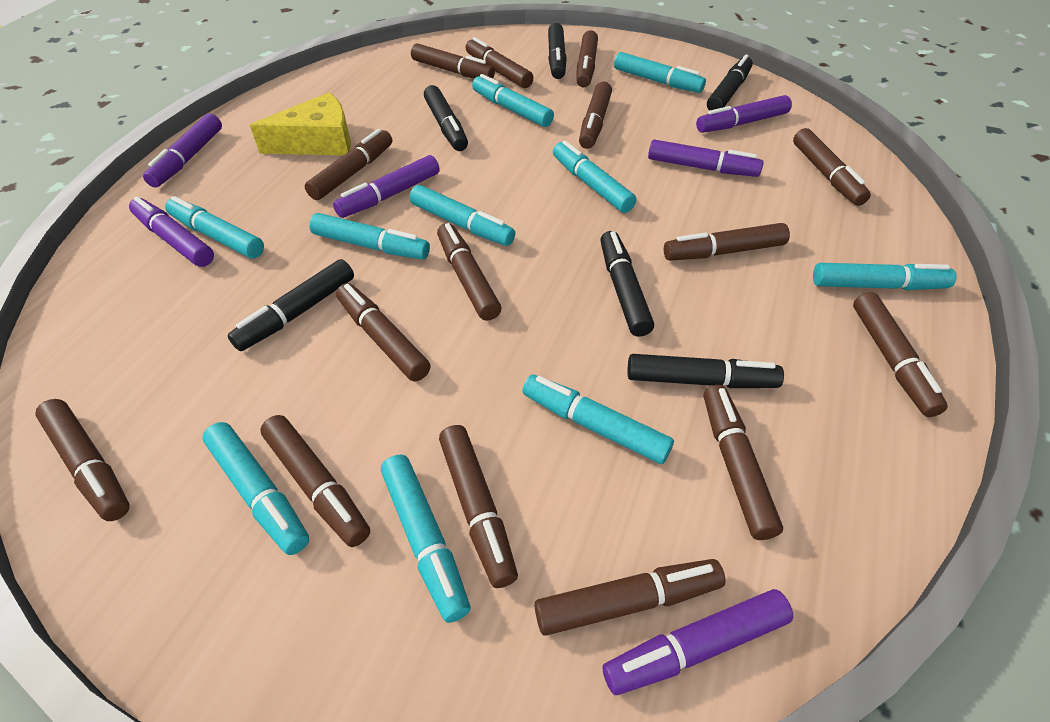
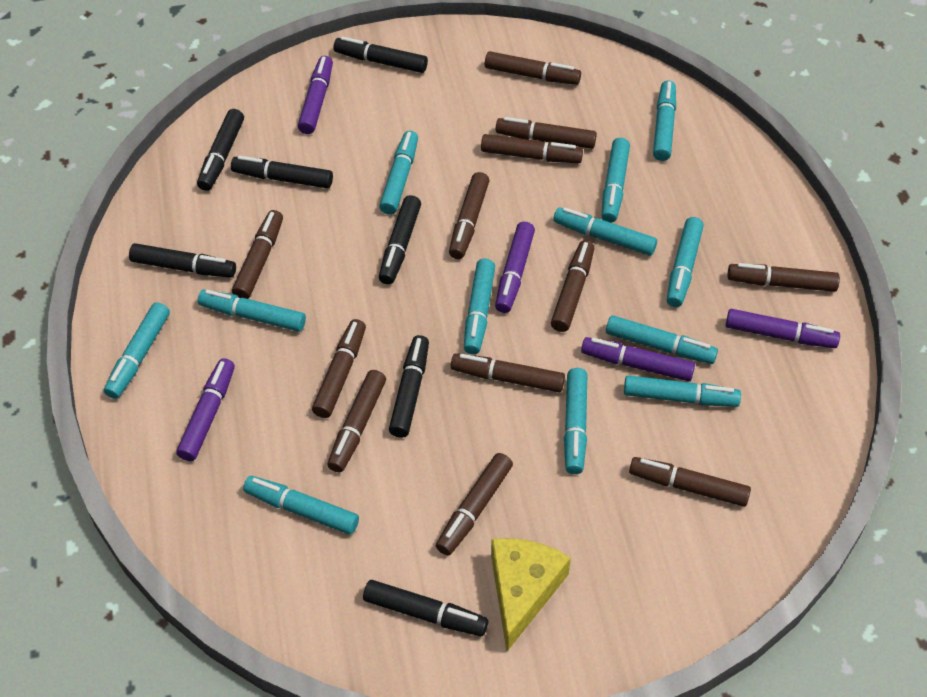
black marker: 6 -> 7
brown marker: 15 -> 12
purple marker: 6 -> 5
turquoise marker: 10 -> 12

